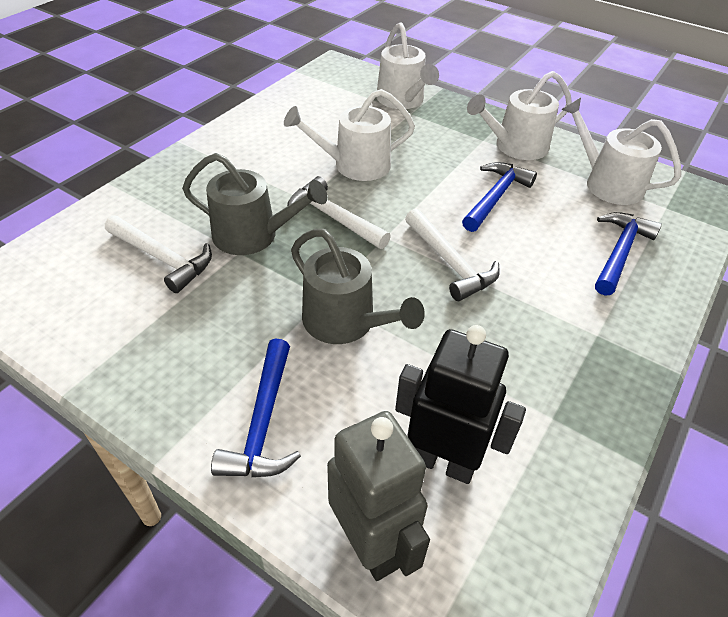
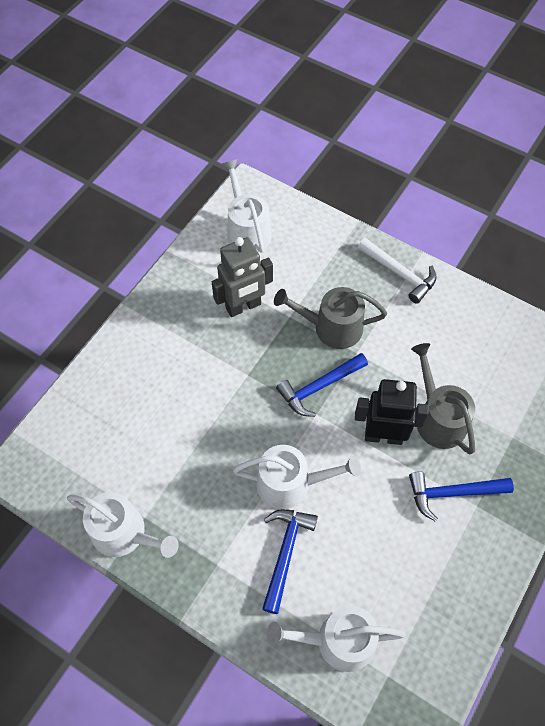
white hammer: 3 -> 1

